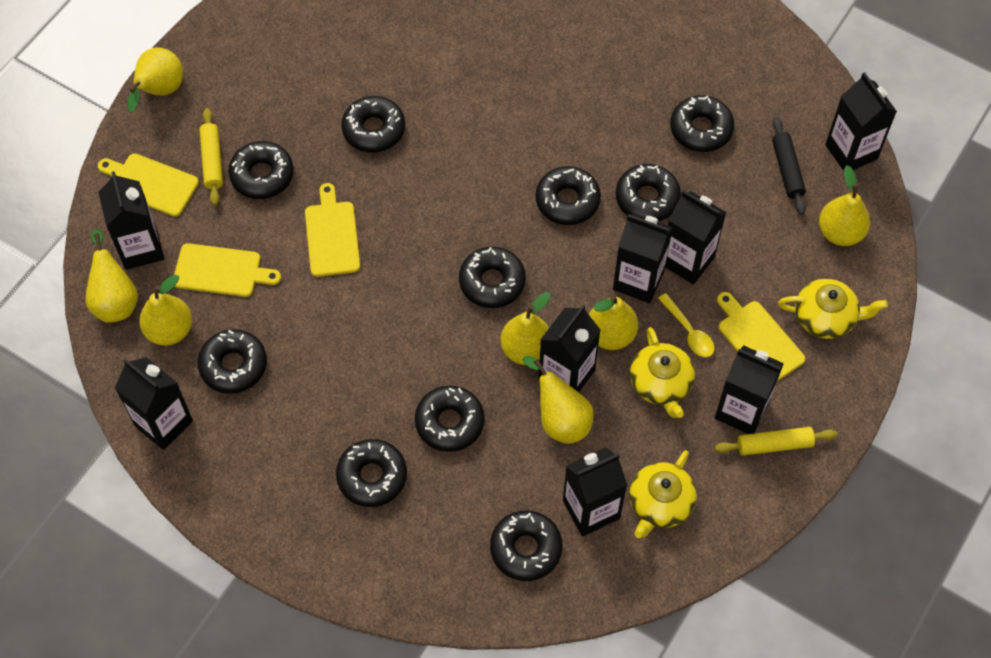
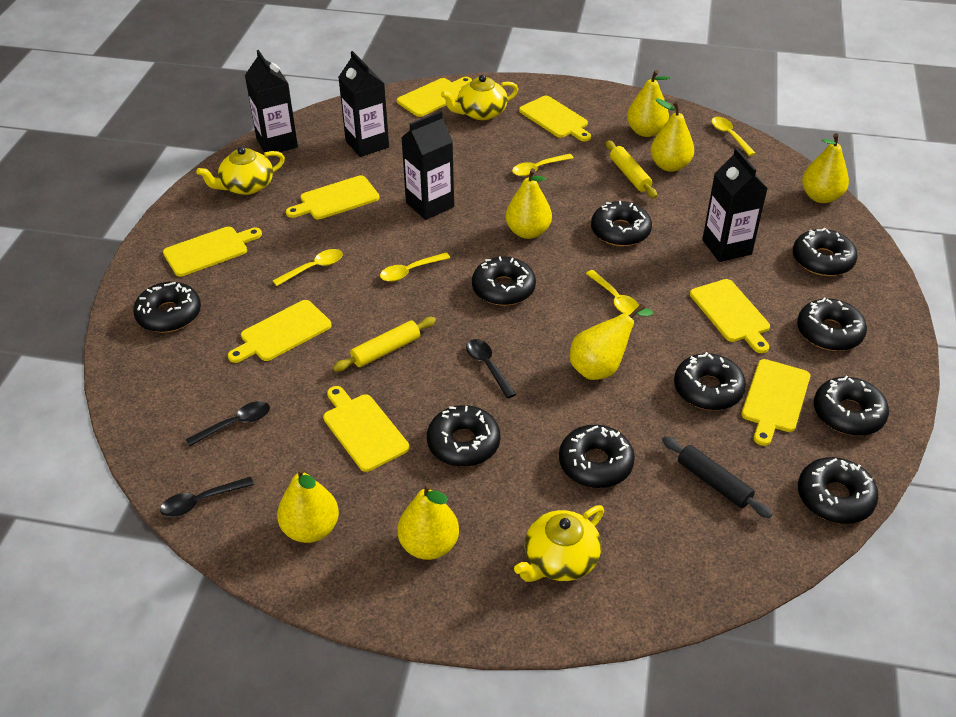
black carton: 8 -> 4
black spoon: 0 -> 3
yellow cutting board: 4 -> 8
yellow spoon: 1 -> 5

